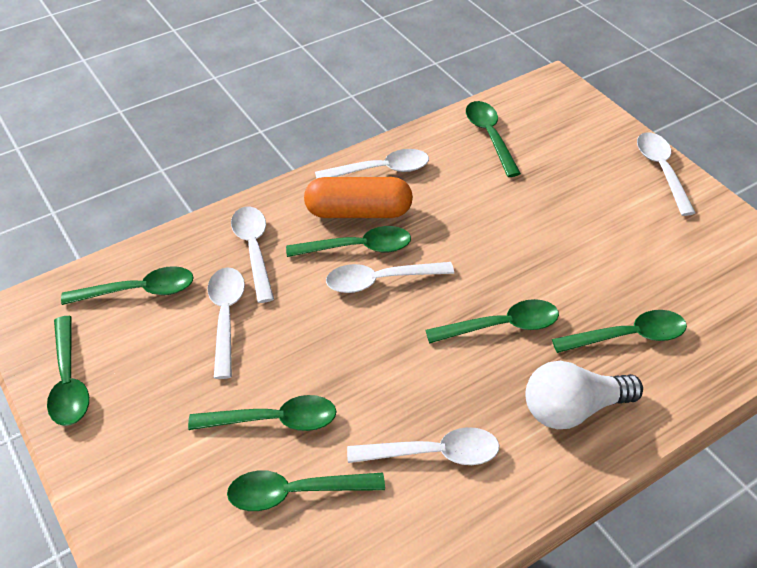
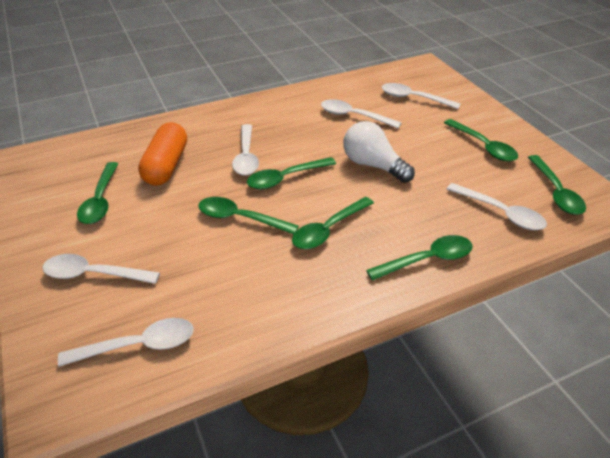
green spoon: 8 -> 7

